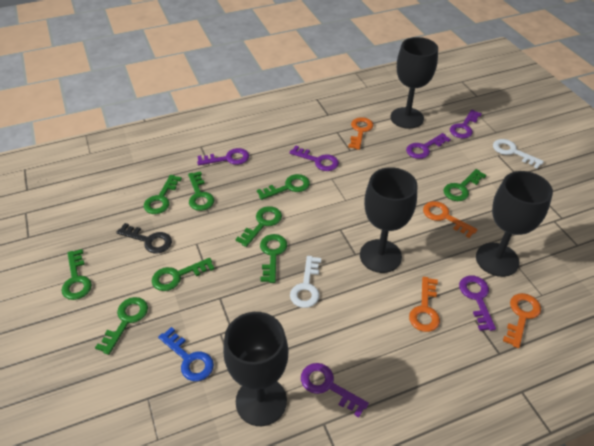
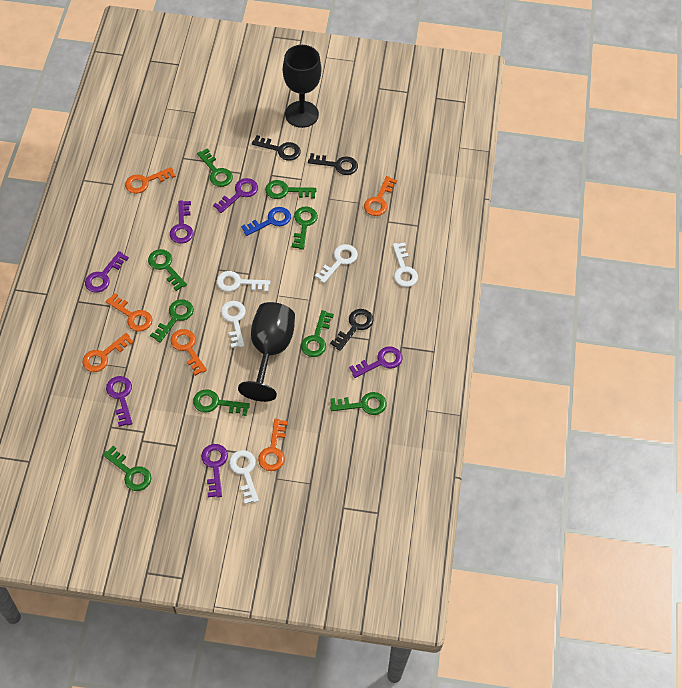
black goblet: 4 -> 2
black key: 1 -> 3
orange key: 4 -> 6
white key: 2 -> 5

